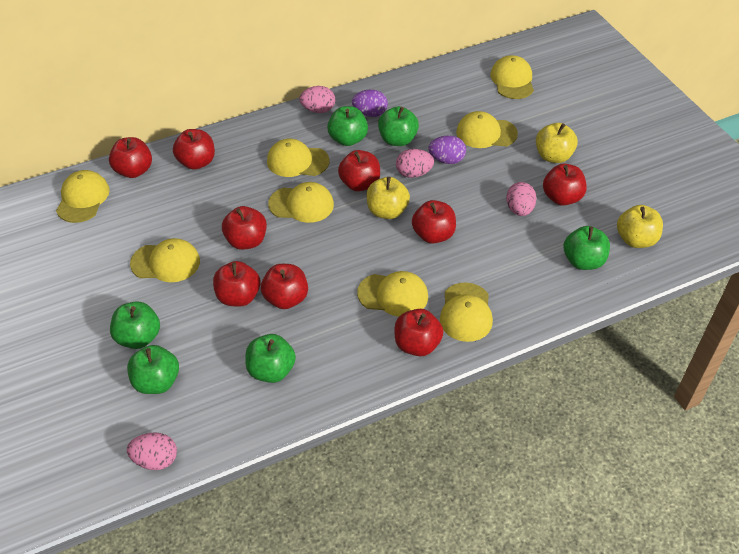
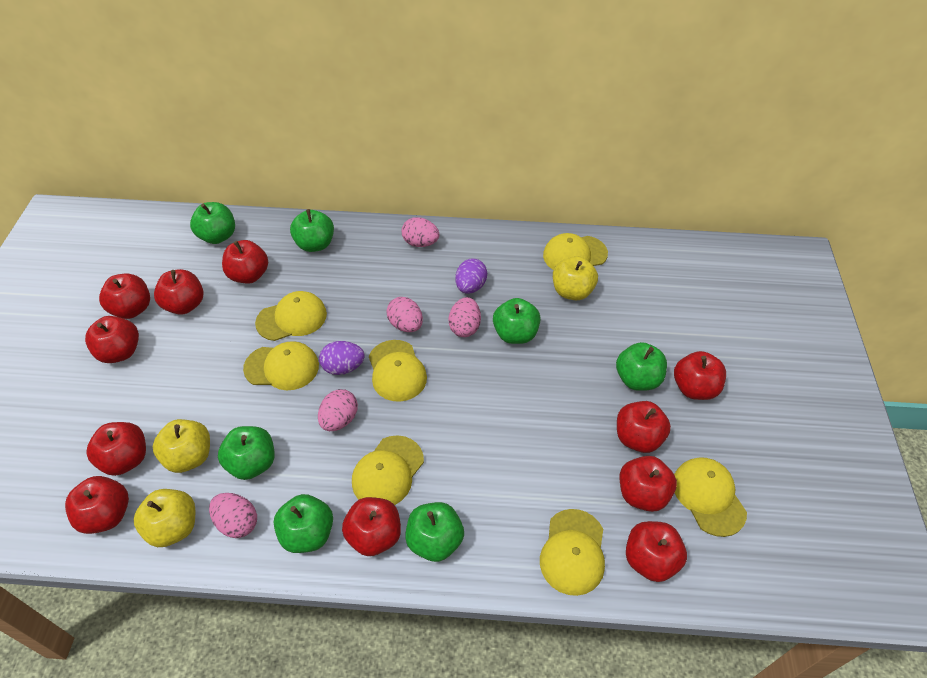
green apple: 6 -> 7
pink egg: 4 -> 5
red apple: 9 -> 11
yellow cap: 8 -> 7

